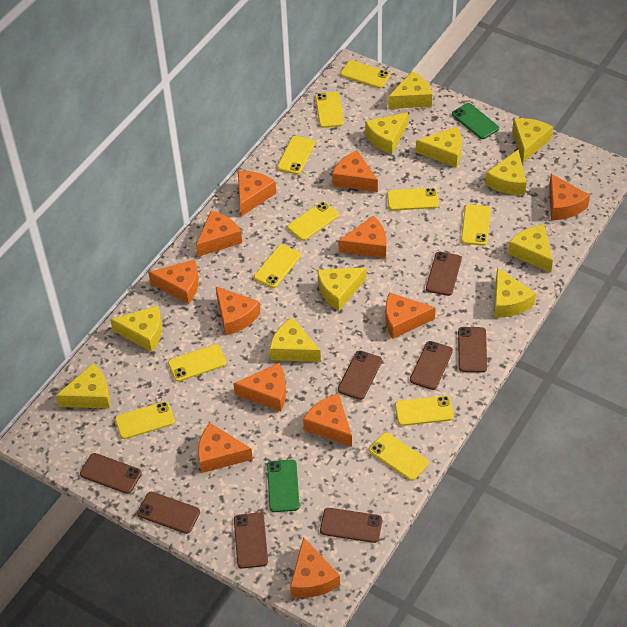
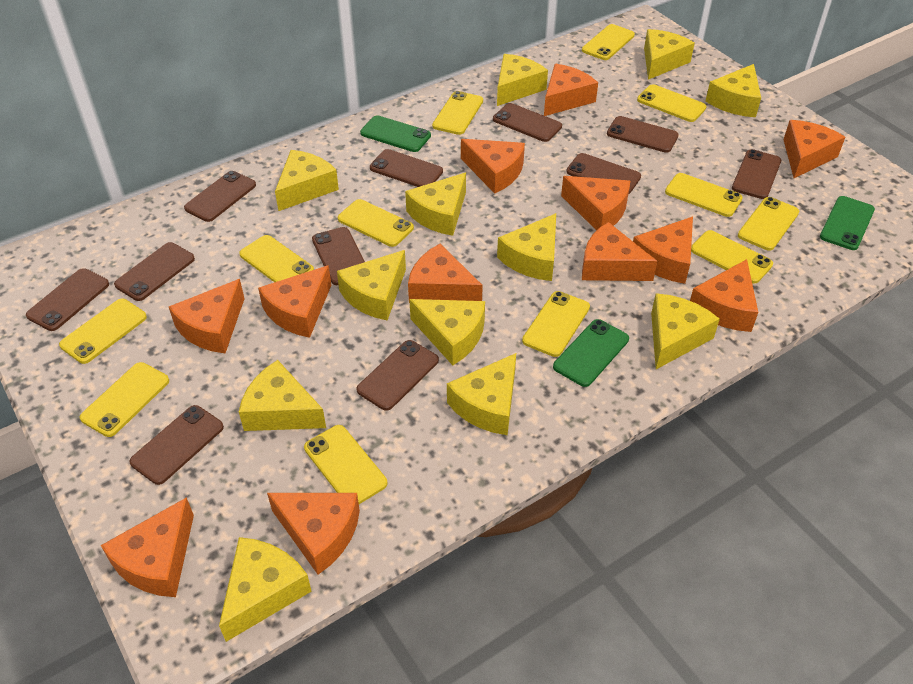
brown phone: 8 -> 11
green phone: 2 -> 3
yellow cheese: 11 -> 12
yellow phone: 11 -> 12

